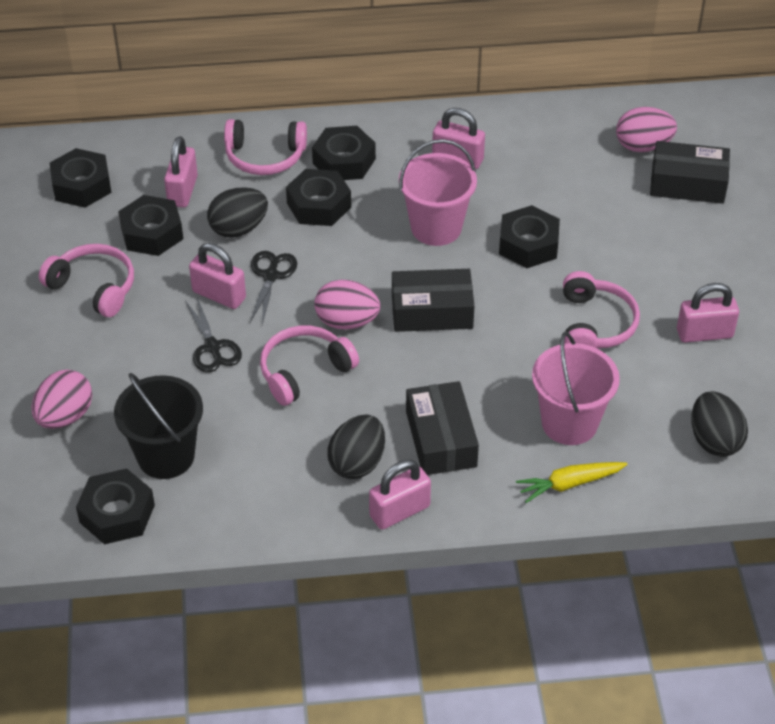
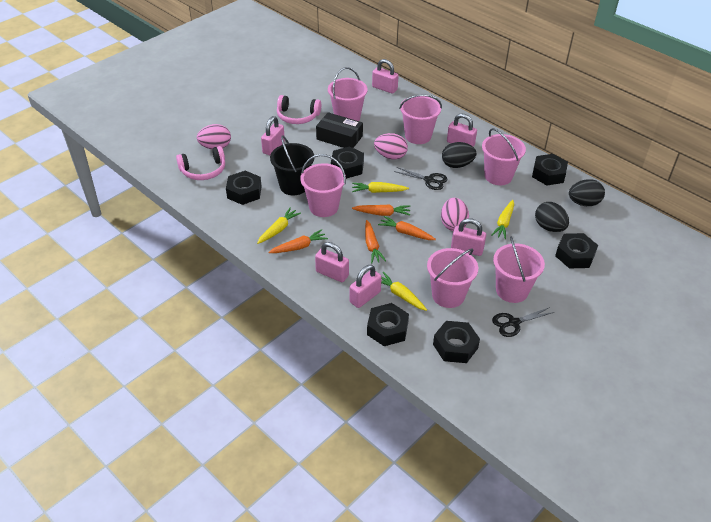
black box: 3 -> 1
orange carrot: 0 -> 4
pink bucket: 2 -> 6
pink headphones: 4 -> 2
pink padlock: 5 -> 6
yellow carrot: 1 -> 4

